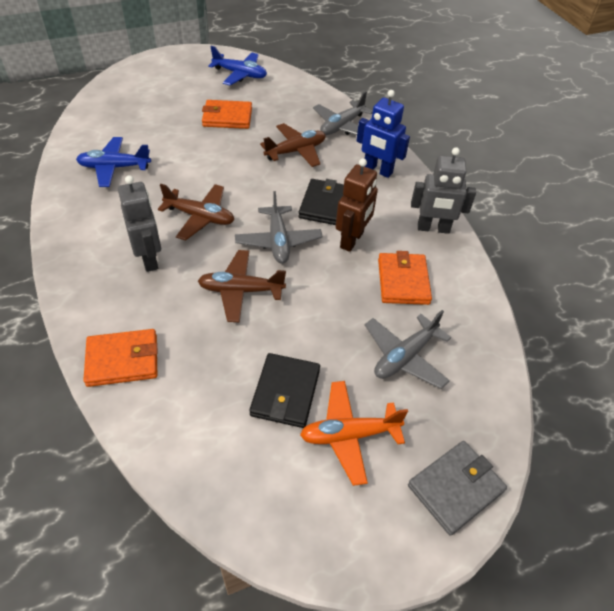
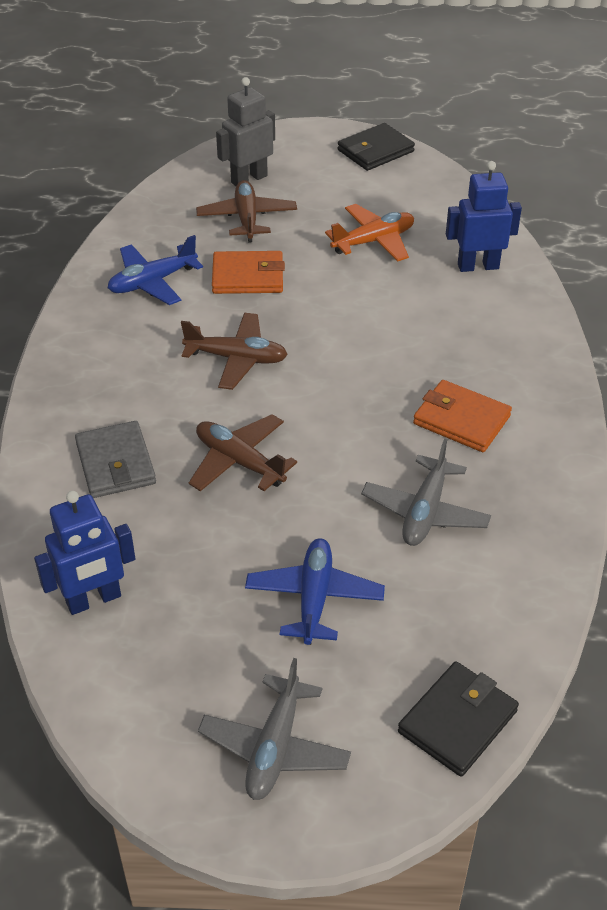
blue robot: 1 -> 2
brown robot: 1 -> 0
grey plane: 3 -> 2
grey robot: 2 -> 1
orange wallet: 3 -> 2

